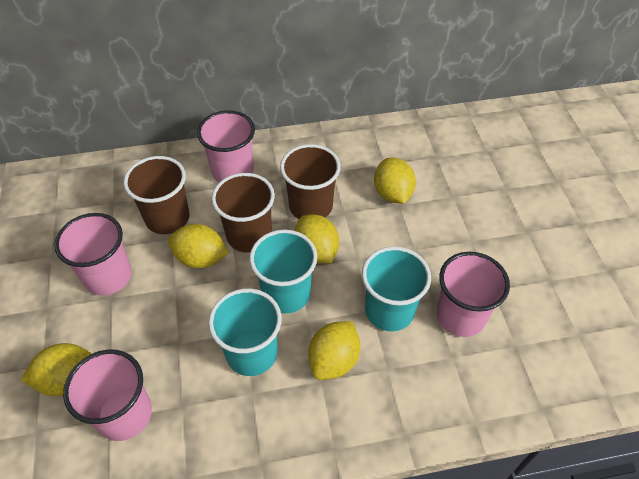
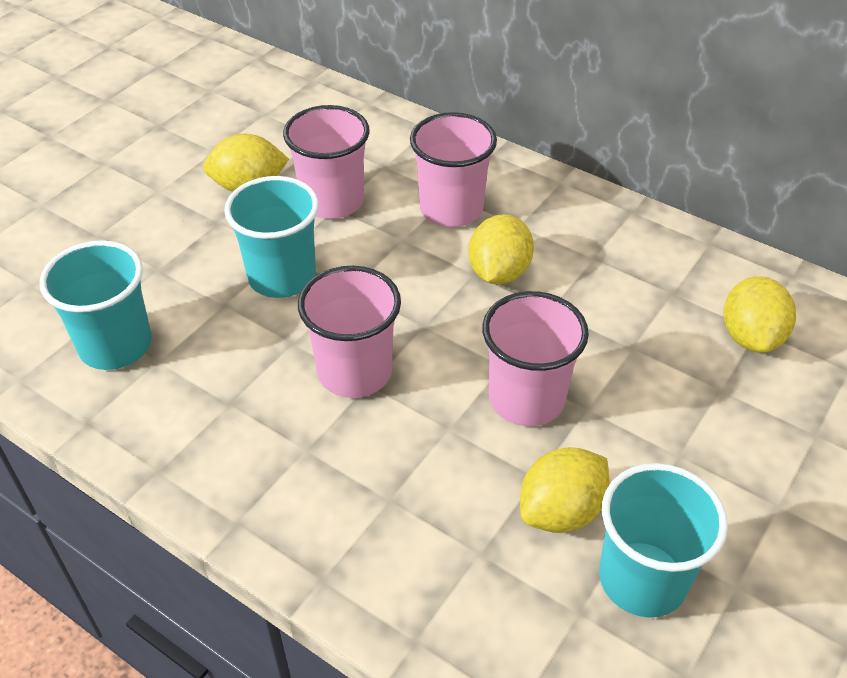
brown cup: 3 -> 0
yellow lemon: 5 -> 4

